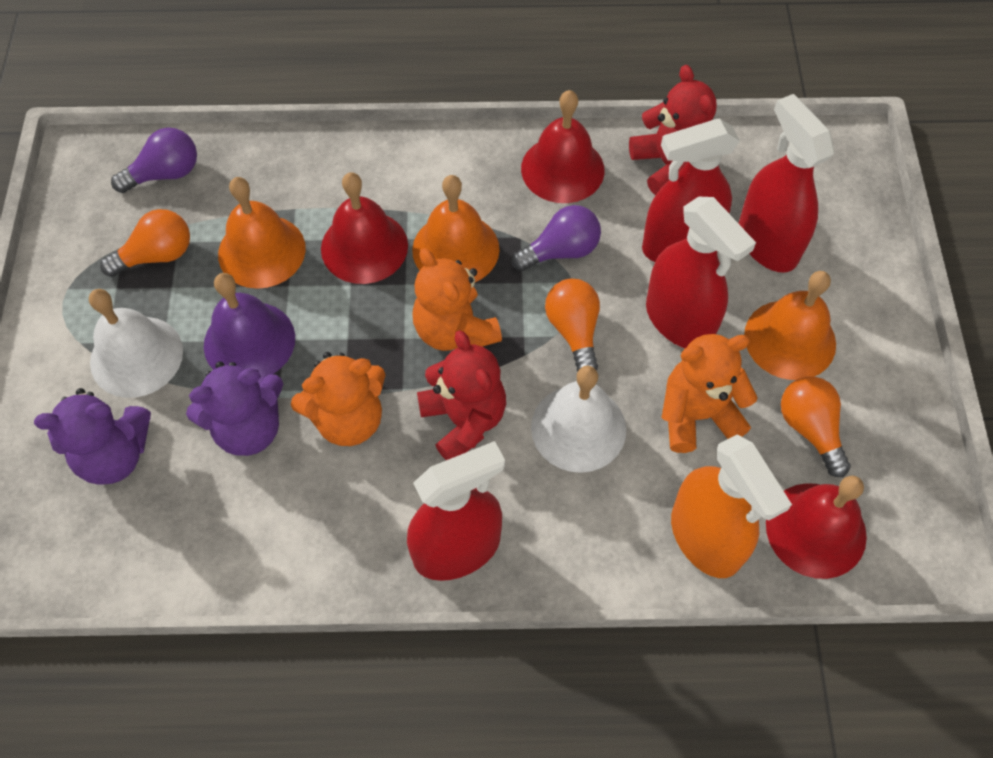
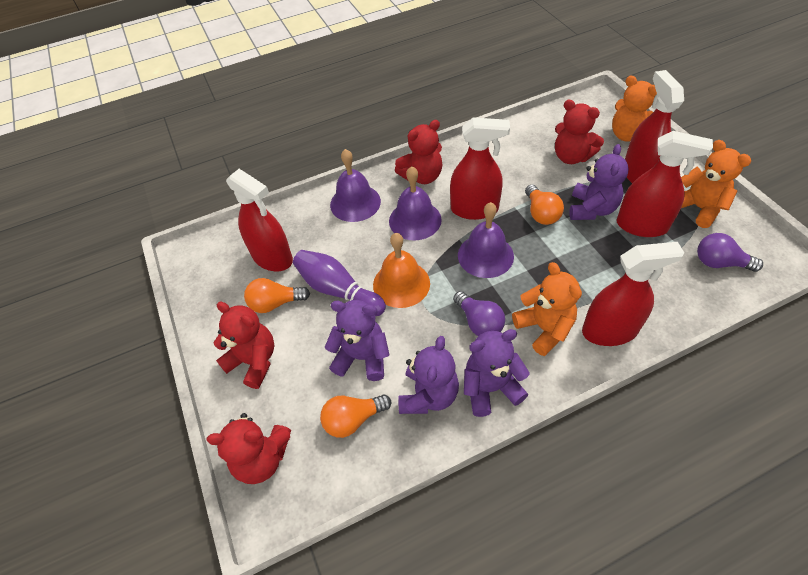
orange bell: 3 -> 1
orange spray bottle: 1 -> 0
purple bell: 1 -> 3
purple bowling pin: 0 -> 1
purple teddy bear: 2 -> 4
red bell: 3 -> 0
red spray bottle: 4 -> 5
red teddy bear: 2 -> 4
white bell: 2 -> 0

